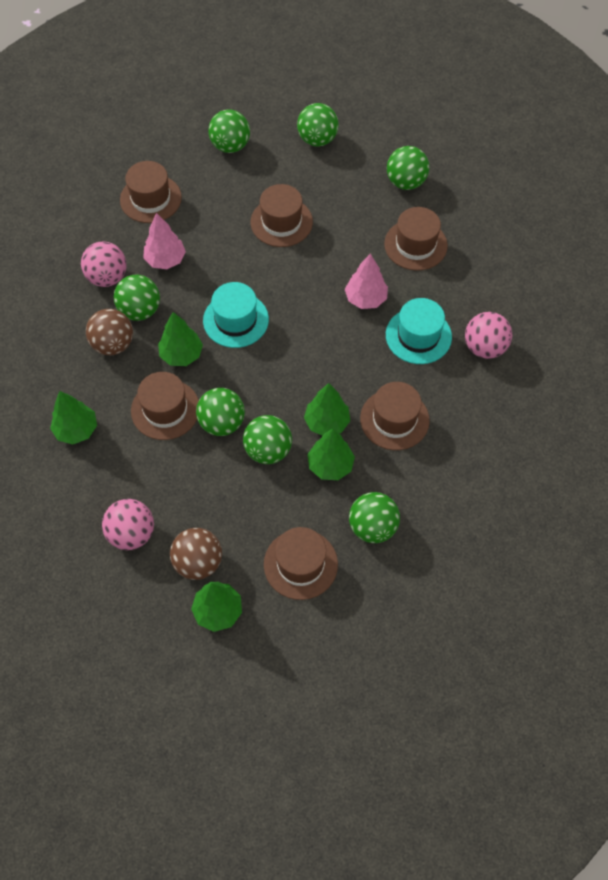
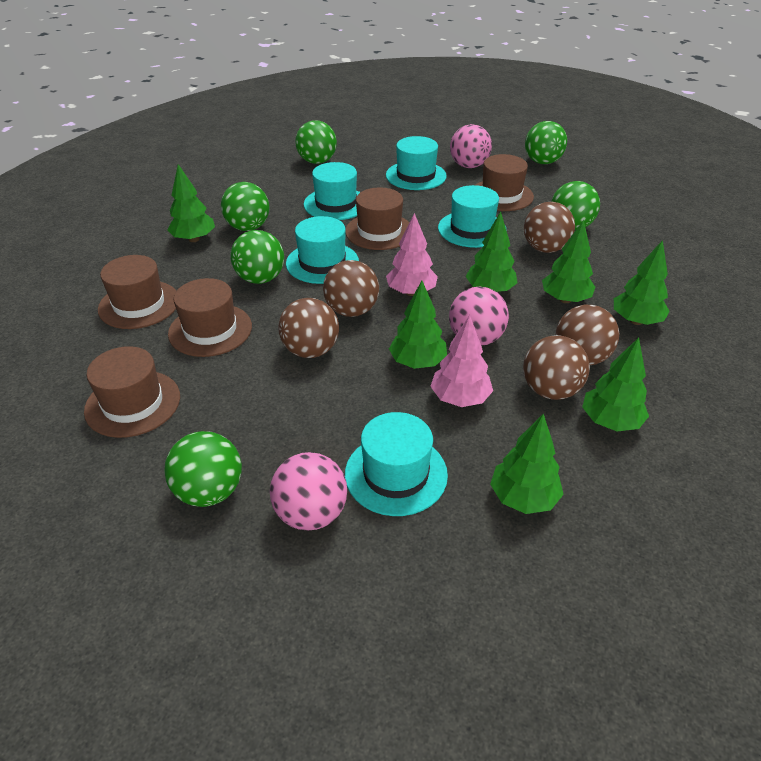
brown ball: 2 -> 5
brown hat: 6 -> 5
green ball: 7 -> 6
green tree: 5 -> 7
turquoise hat: 2 -> 5

